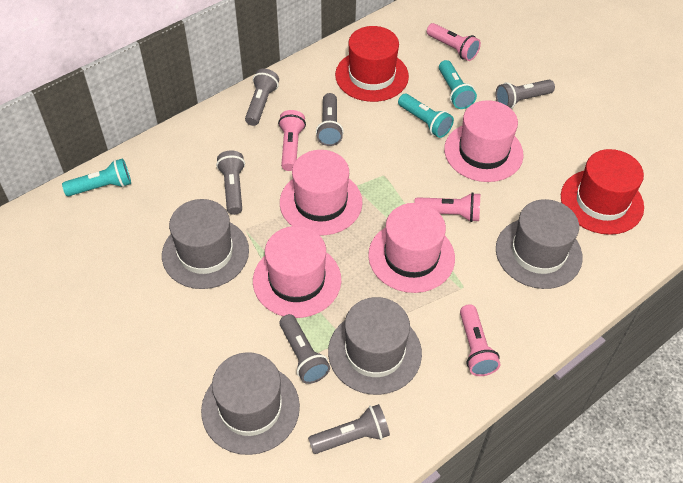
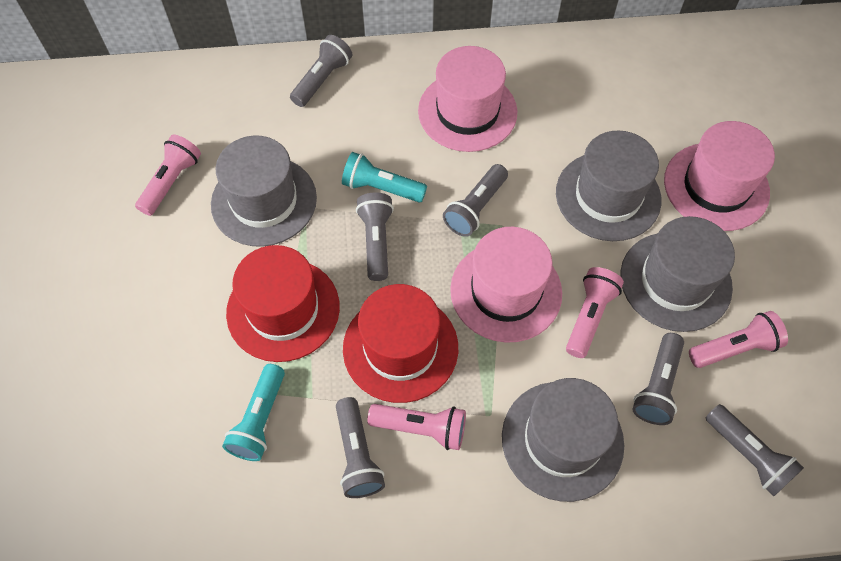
pink hat: 4 -> 3
turquoise flashlight: 3 -> 2

